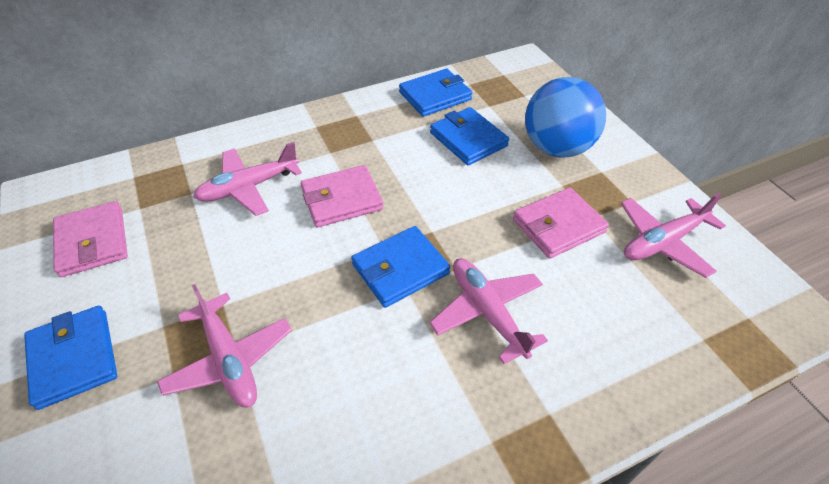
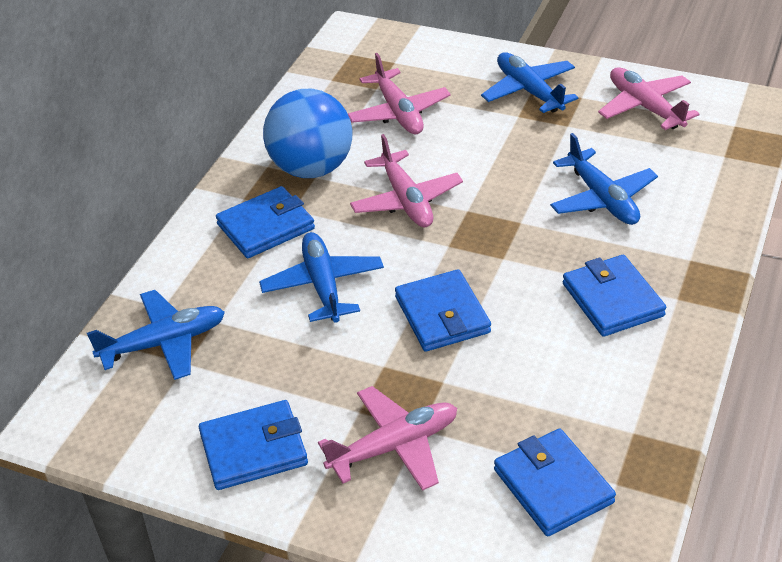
blue plane: 0 -> 4
blue wallet: 4 -> 5
pink wallet: 3 -> 0

